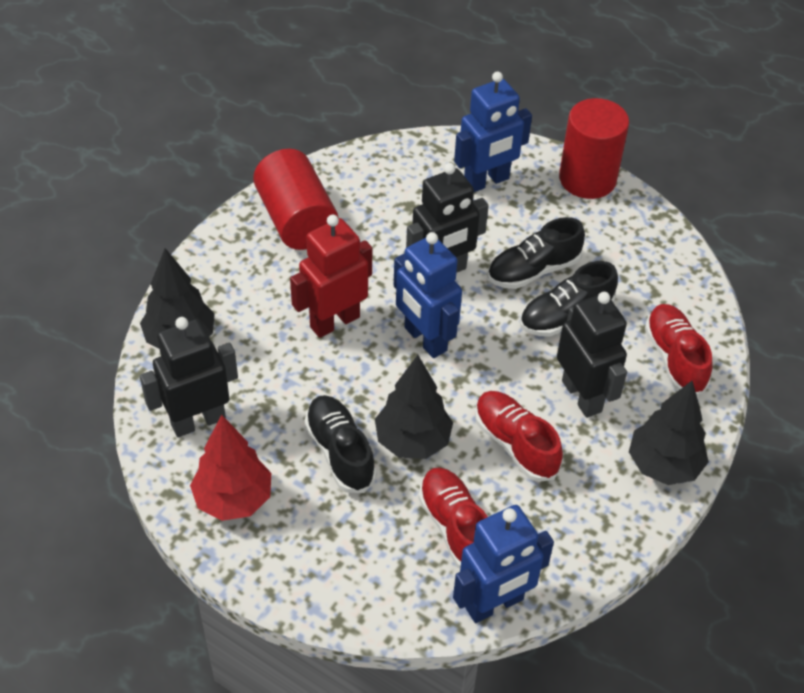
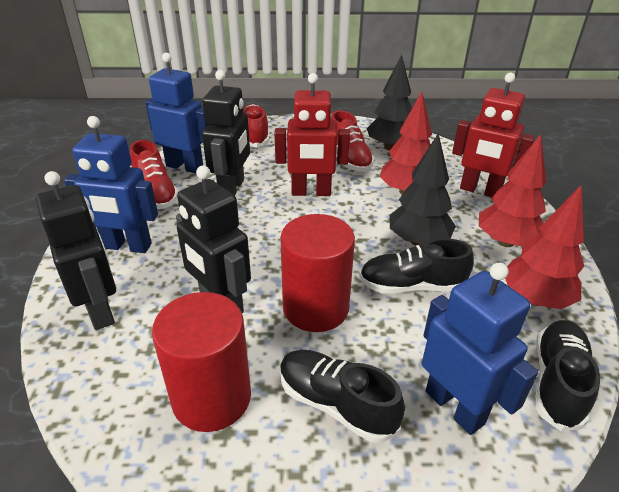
black tree: 3 -> 2
red robot: 1 -> 2
red tree: 1 -> 3

